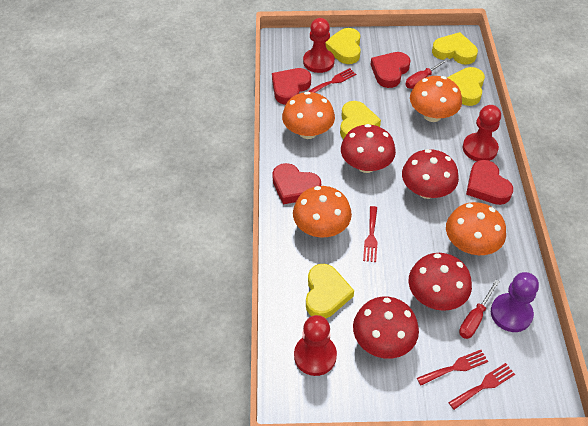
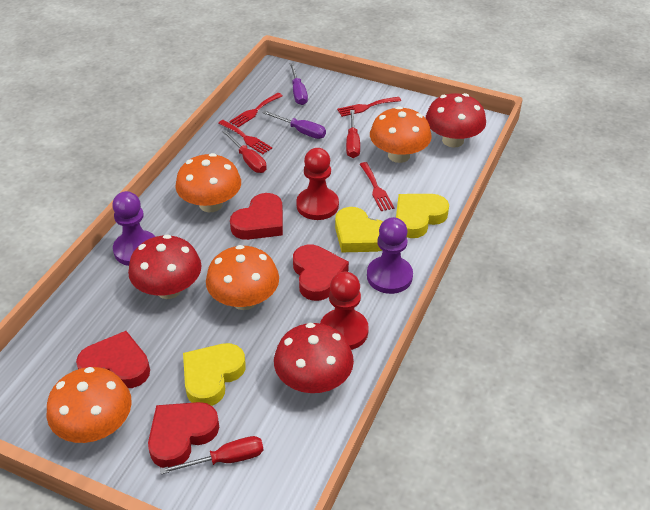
purple pawn: 1 -> 2
purple screwdriver: 0 -> 2
red mushroom: 4 -> 3
red pawn: 3 -> 2
red screwdriver: 2 -> 3
yellow heart: 5 -> 3

